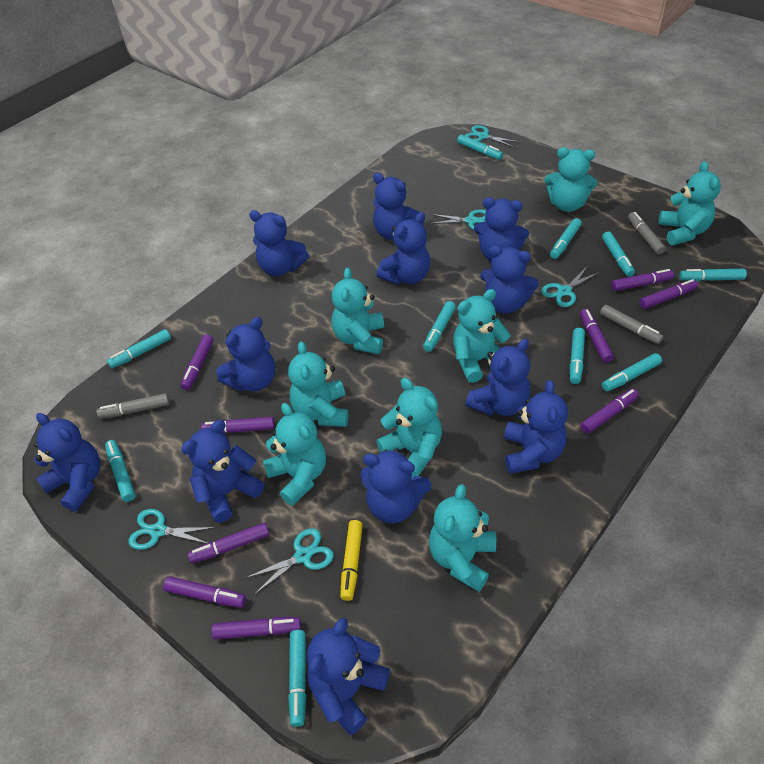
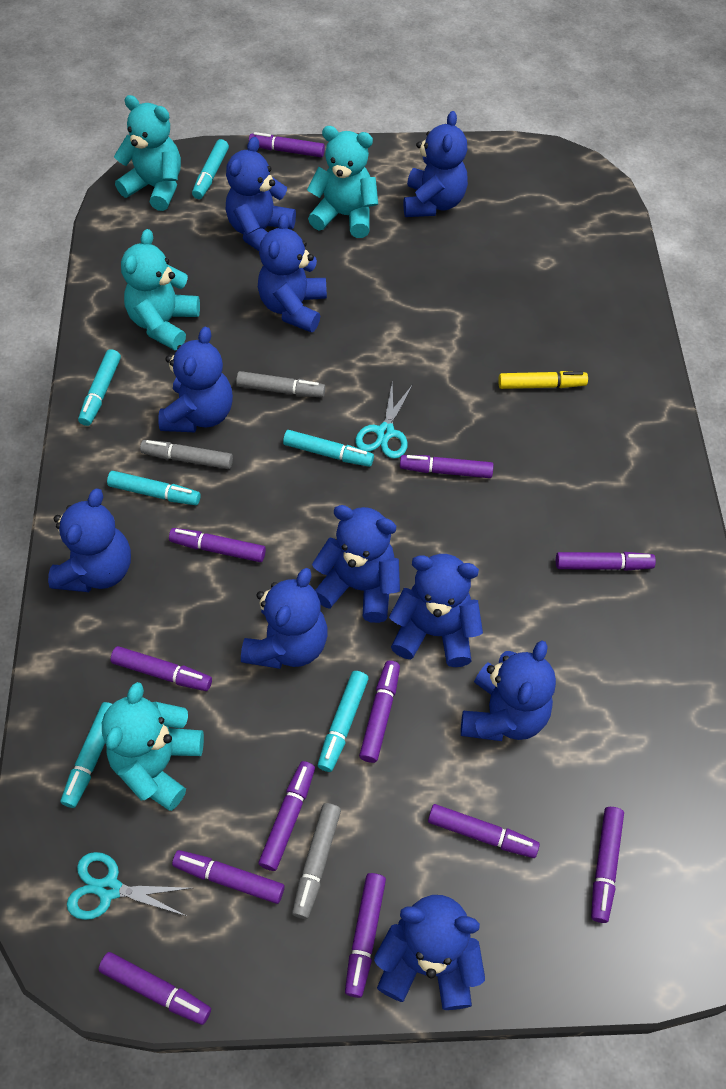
blue teddy bear: 12 -> 10
purple marker: 9 -> 12
turquoise marker: 10 -> 6
turquoise scissors: 5 -> 2
turquoise teddy bear: 8 -> 4

